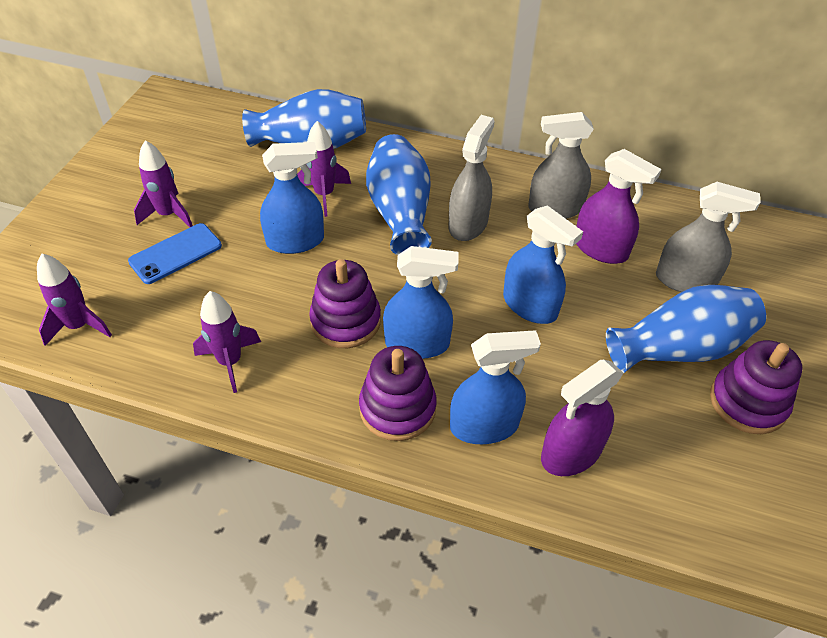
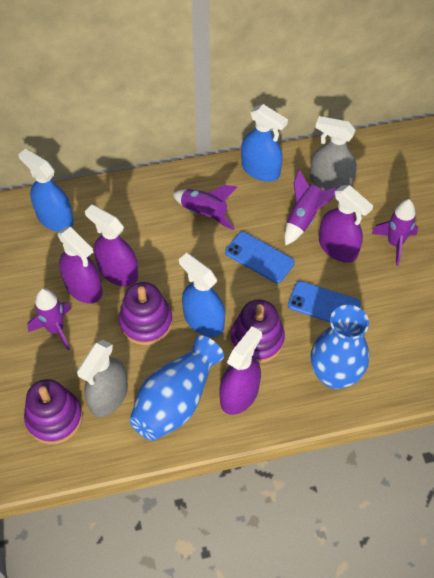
blue phone: 1 -> 2
blue spray bottle: 4 -> 3
blue vase: 3 -> 2
grey spray bottle: 3 -> 2
purple spray bottle: 2 -> 4

